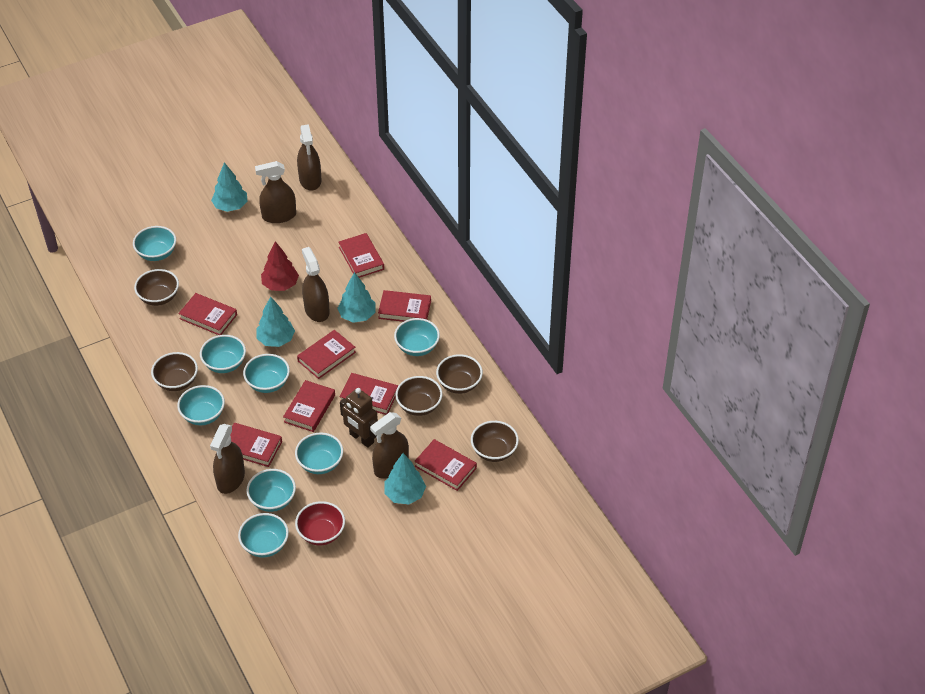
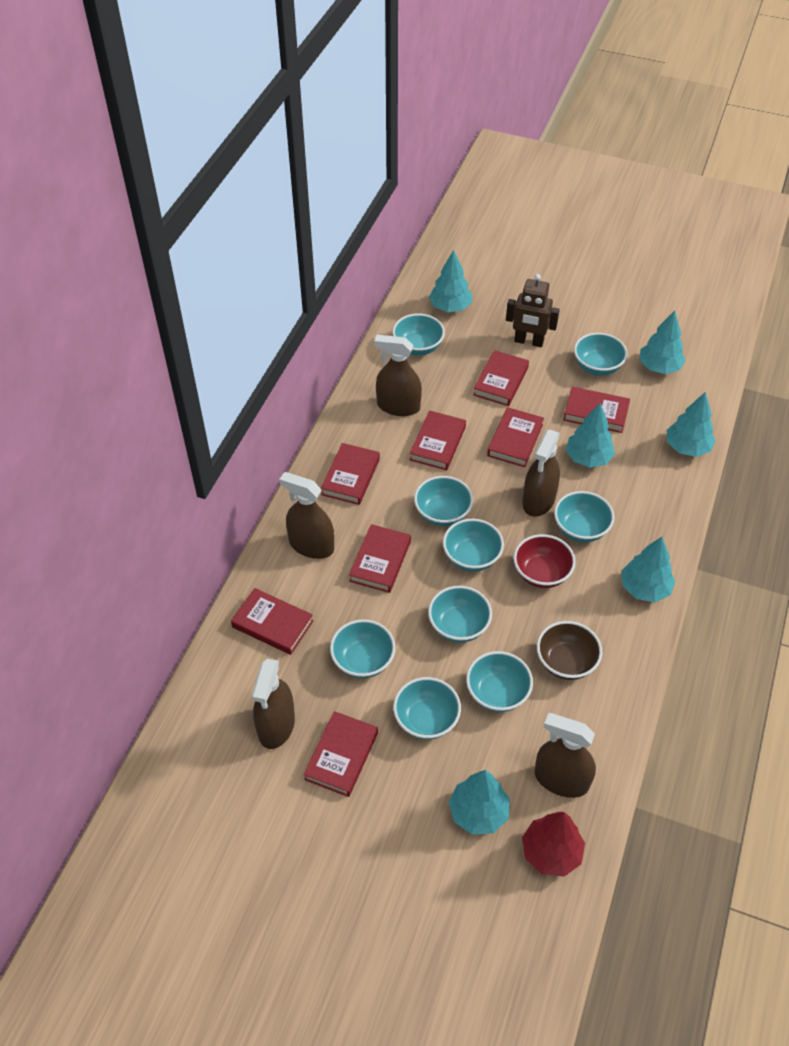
brown bowl: 5 -> 1
turquoise bowl: 8 -> 9
turquoise tree: 4 -> 6

